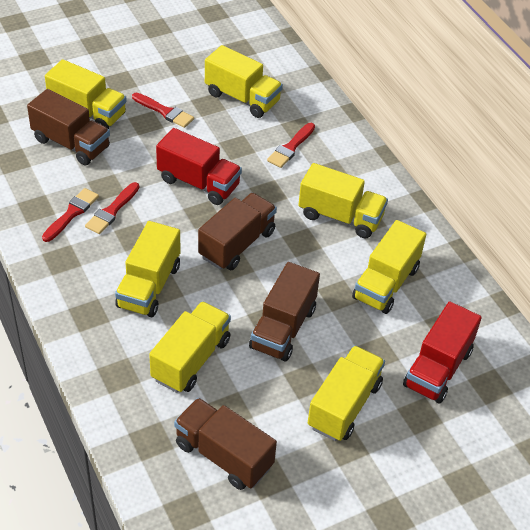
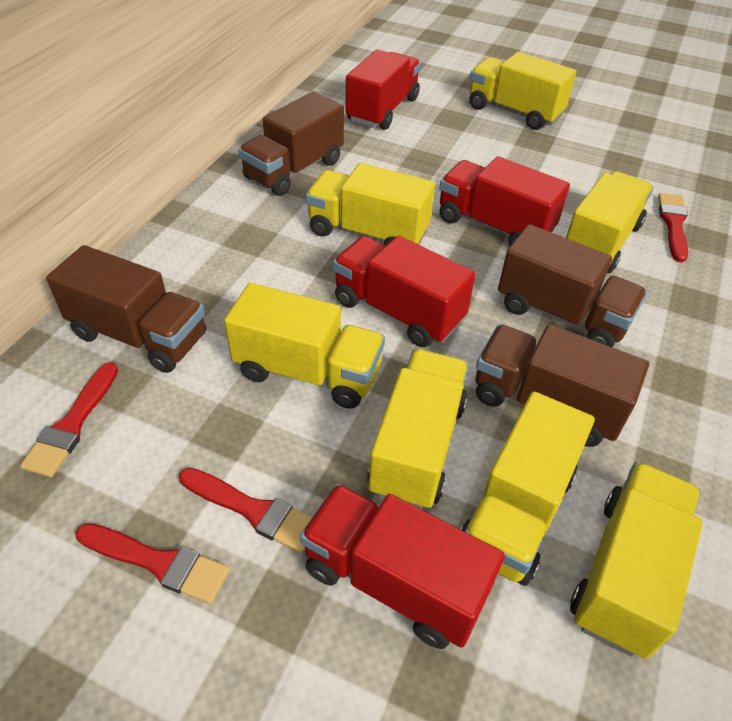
red truck: 2 -> 4

